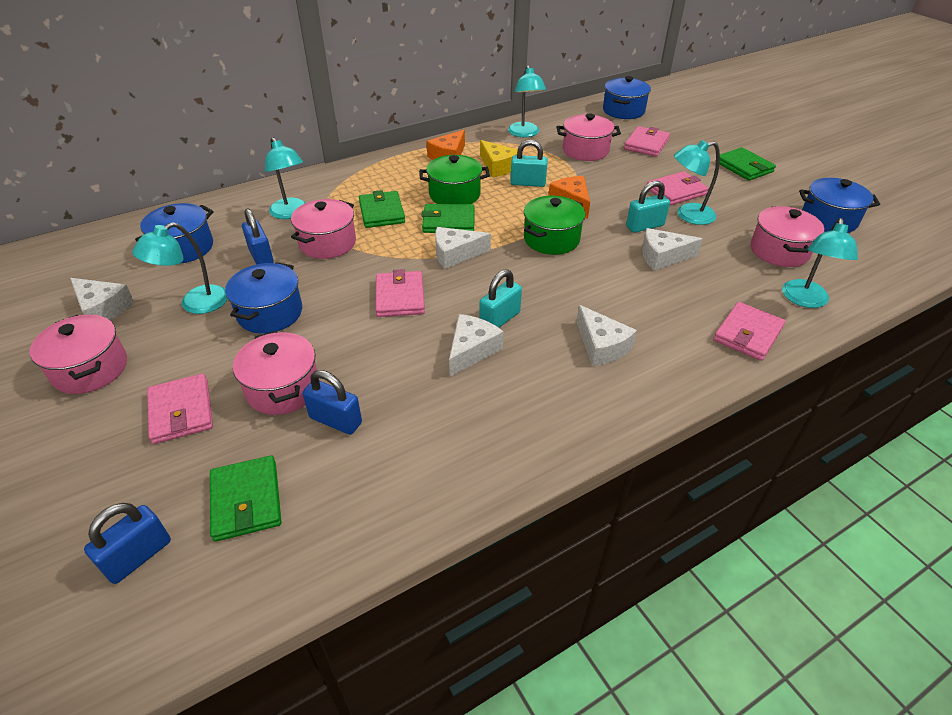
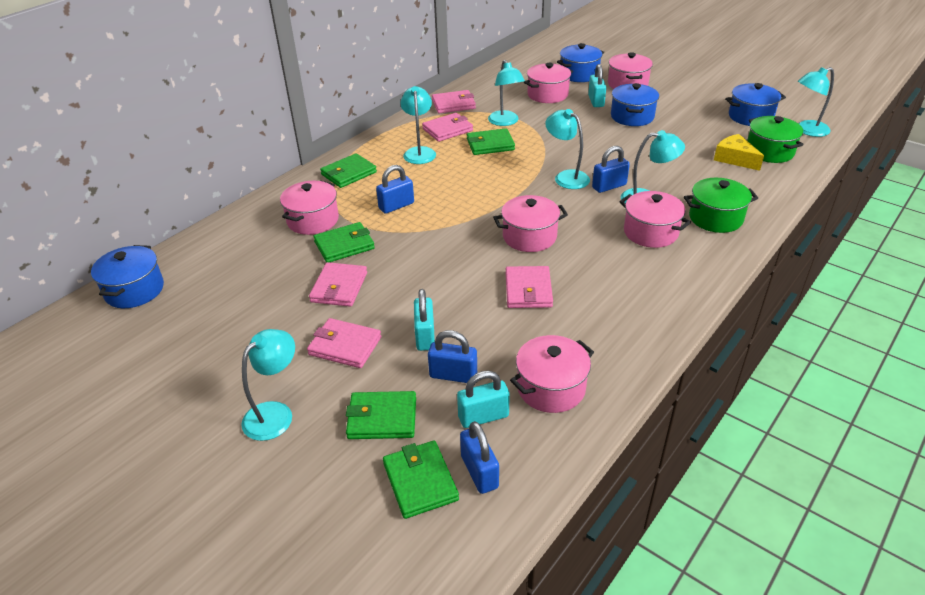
blue padlock: 3 -> 4
green wallet: 4 -> 5
orange cheese: 2 -> 0
pink pot: 5 -> 6
turquoise lamp: 5 -> 6
white cheese: 5 -> 0

